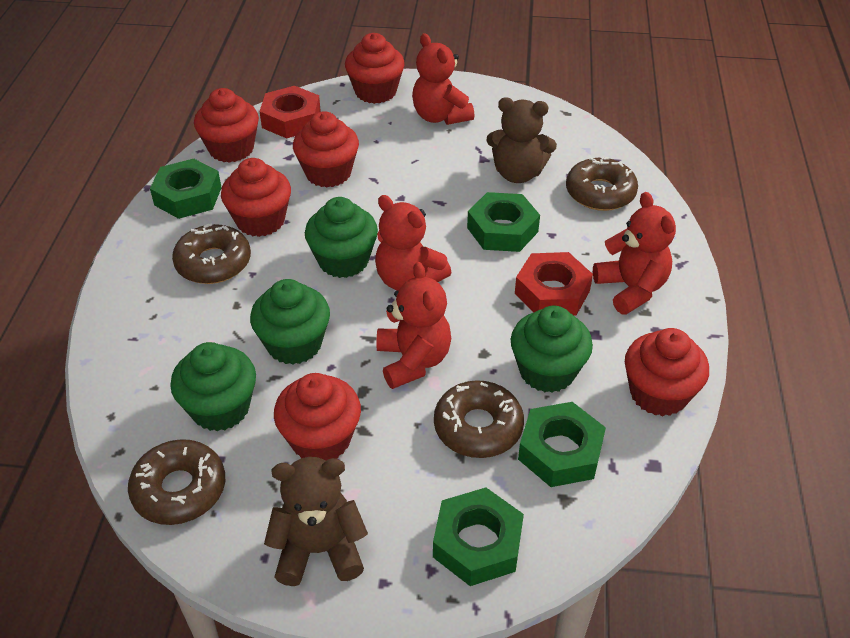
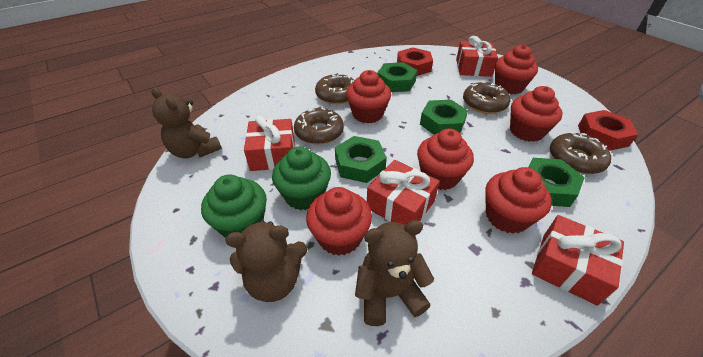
brown teddy bear: 2 -> 3
green cupcake: 4 -> 2
red gift: 0 -> 4
red teddy bear: 4 -> 0

